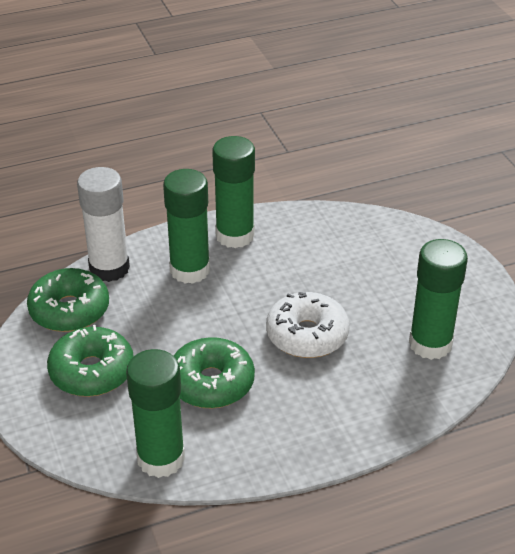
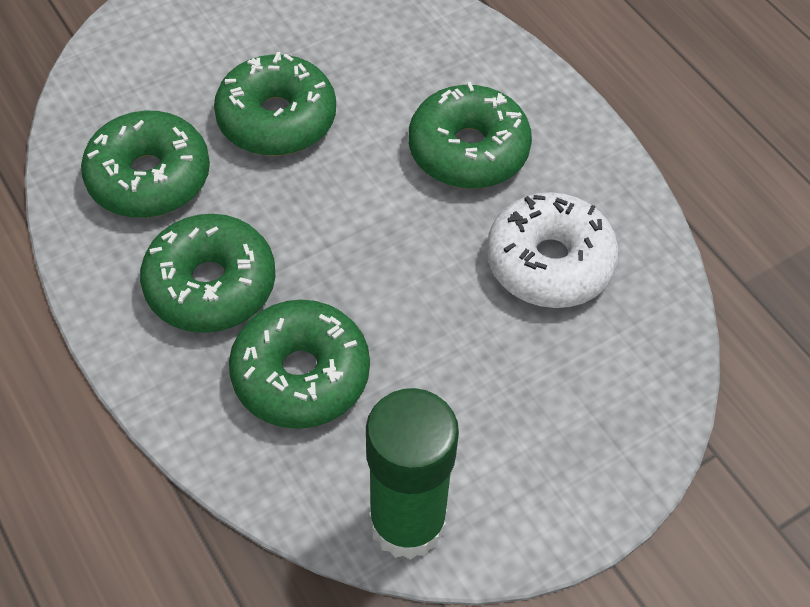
green donut: 3 -> 5
green glue stick: 4 -> 1
white glue stick: 1 -> 0

